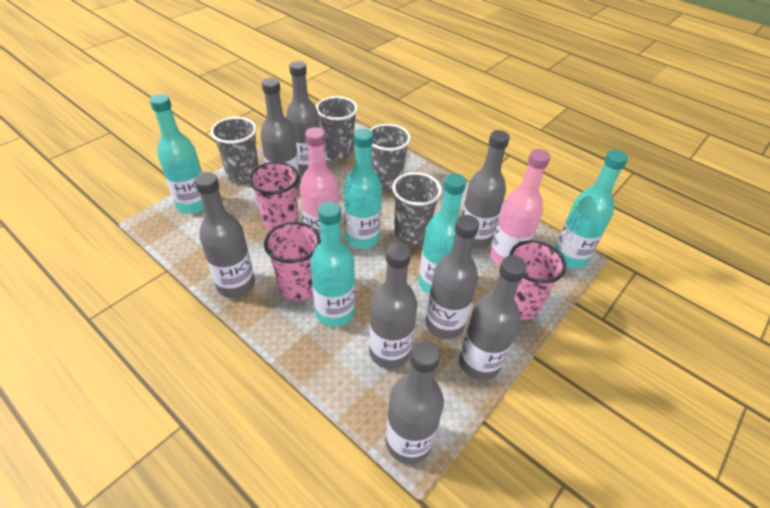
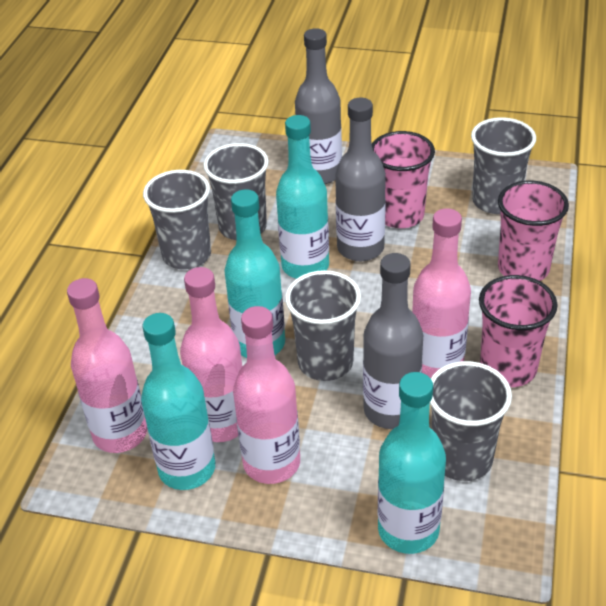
grey bottle: 8 -> 3
grey cup: 4 -> 5
pink bottle: 2 -> 4
turquoise bottle: 5 -> 4

